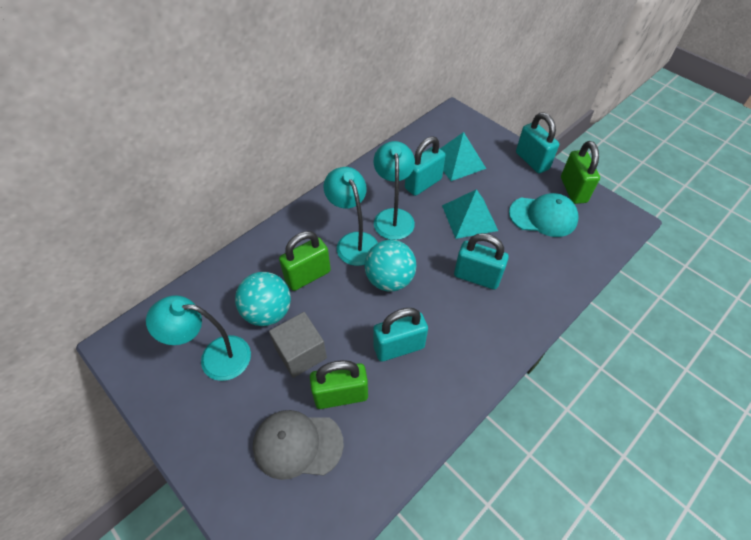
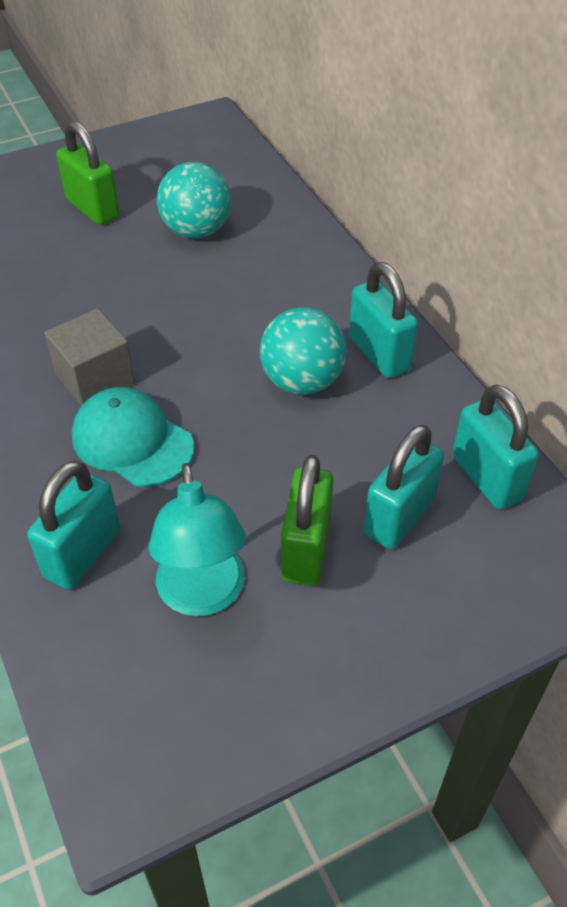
green padlock: 3 -> 2
grey cap: 1 -> 0
turquoise lamp: 3 -> 1
turquoise pyramid: 2 -> 0

